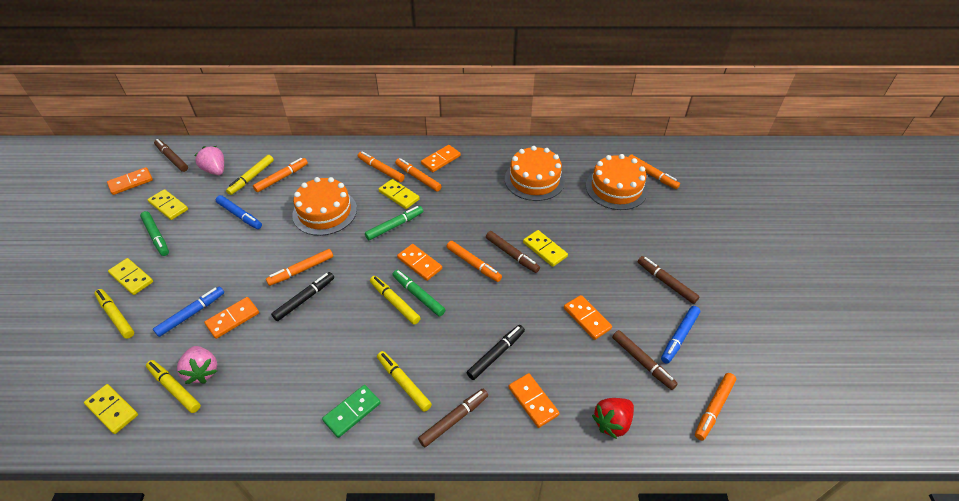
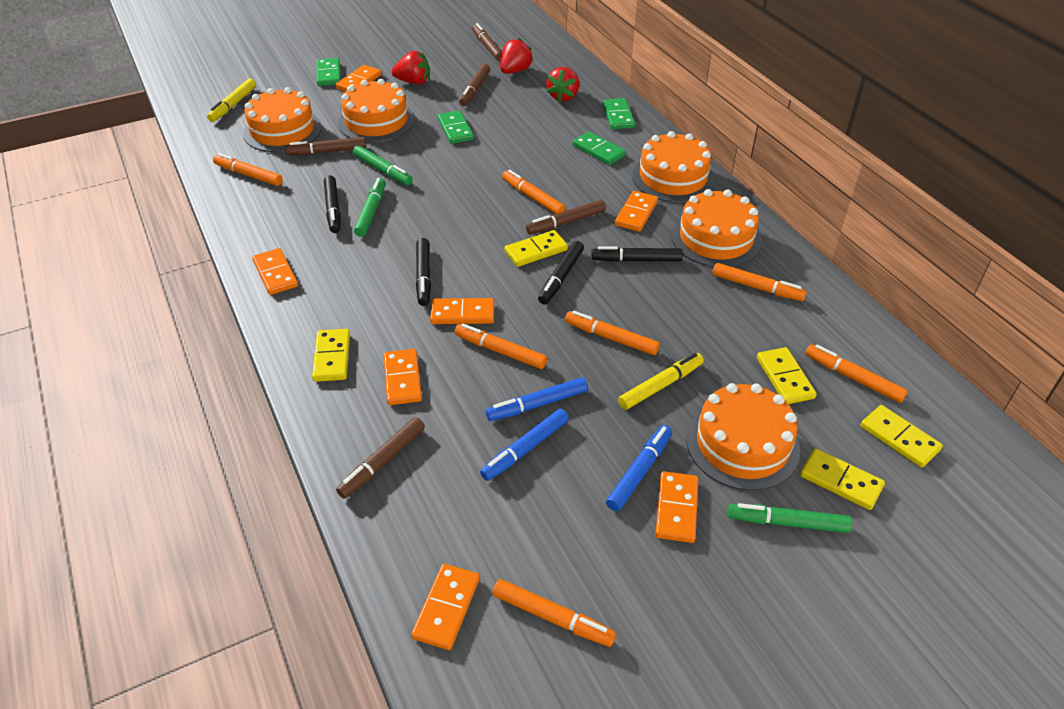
black marker: 2 -> 4
green domino: 1 -> 4
orange cake: 3 -> 5
orange domino: 6 -> 7
pink strawberry: 2 -> 0
red strawberry: 1 -> 3
yellow marker: 5 -> 2

